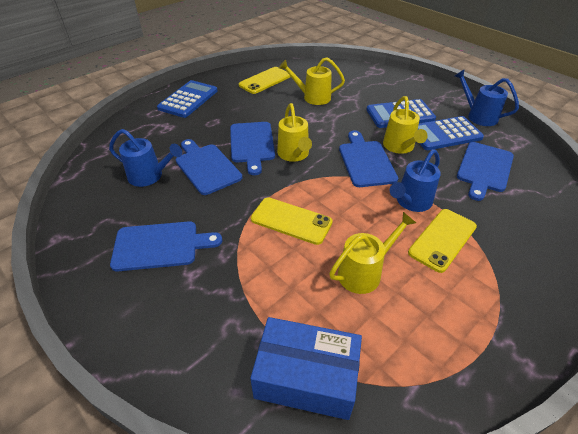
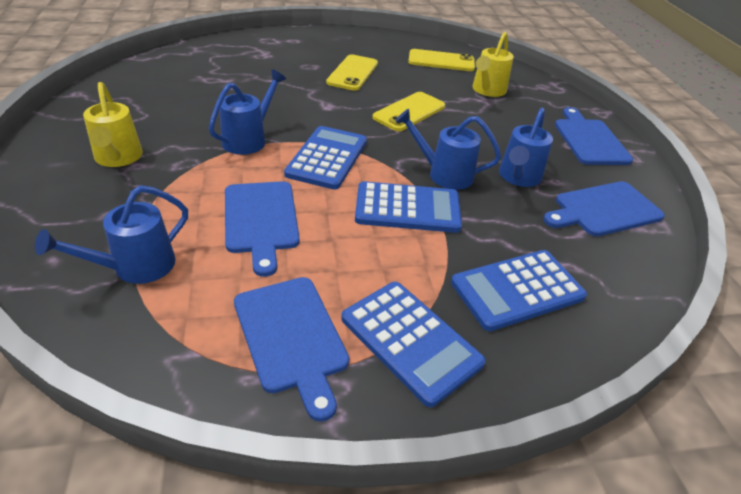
blue box: 1 -> 0
blue calculator: 3 -> 4
blue cutting board: 5 -> 4
blue watering can: 3 -> 4
yellow watering can: 4 -> 2

